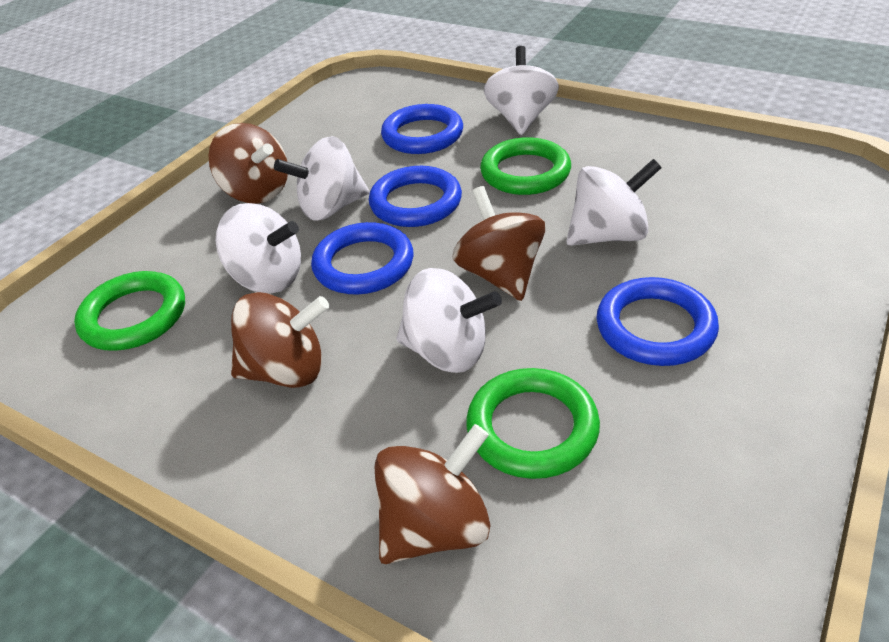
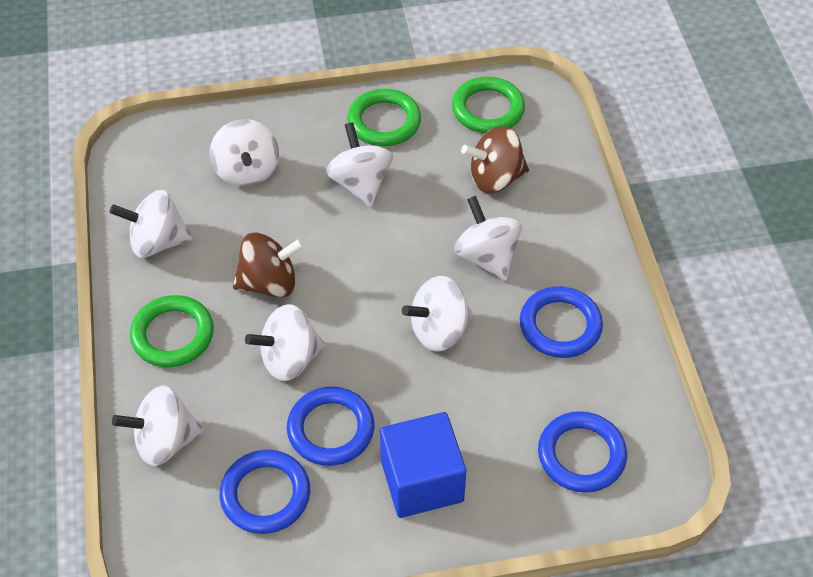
blue cube: 0 -> 1
brown spinning top: 4 -> 2
white spinning top: 5 -> 7

